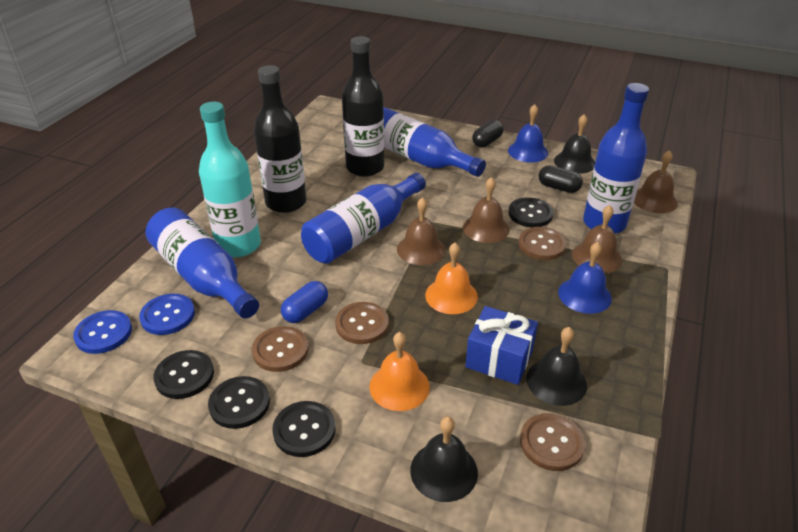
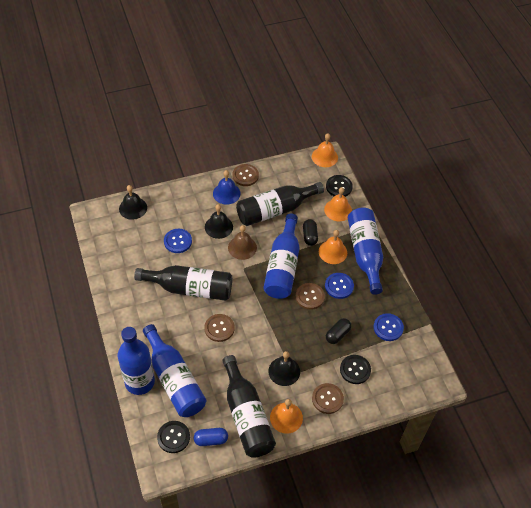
black bottle: 2 -> 3
black button: 4 -> 3
blue bell: 2 -> 1
blue button: 2 -> 3
blue gift: 1 -> 0
brown bell: 4 -> 1
orange bell: 2 -> 4
turquoise bottle: 1 -> 0

